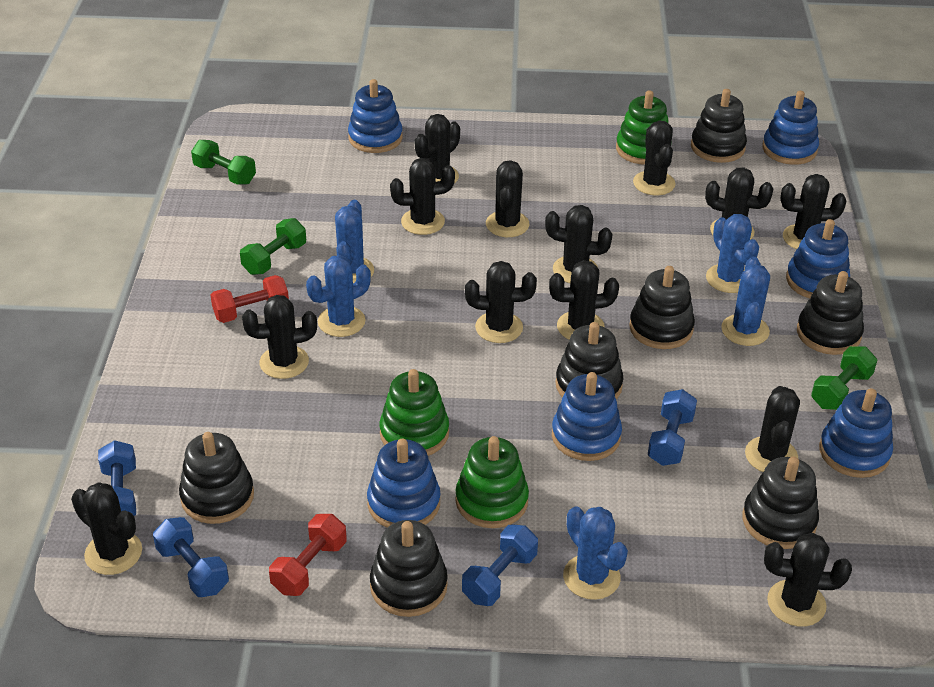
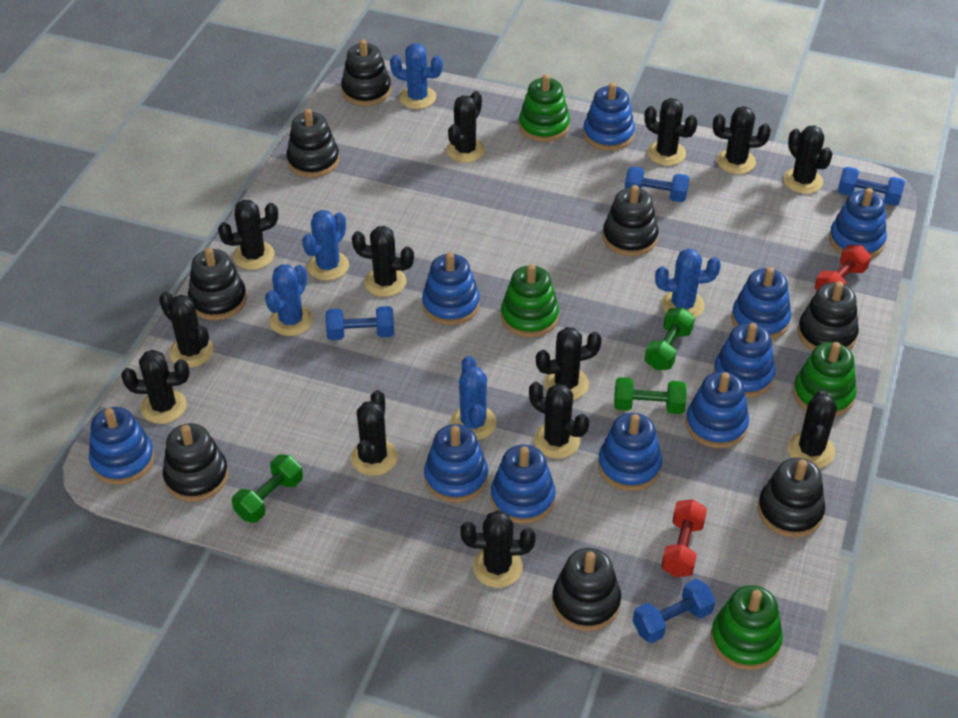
black stacking toy: 7 -> 8
blue stacking toy: 6 -> 10
green stacking toy: 3 -> 4

